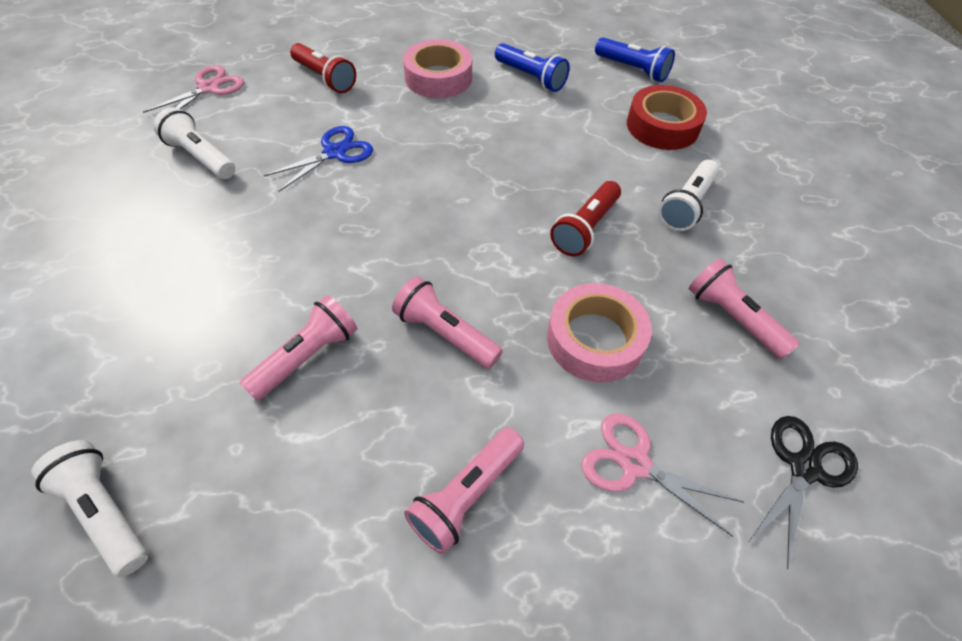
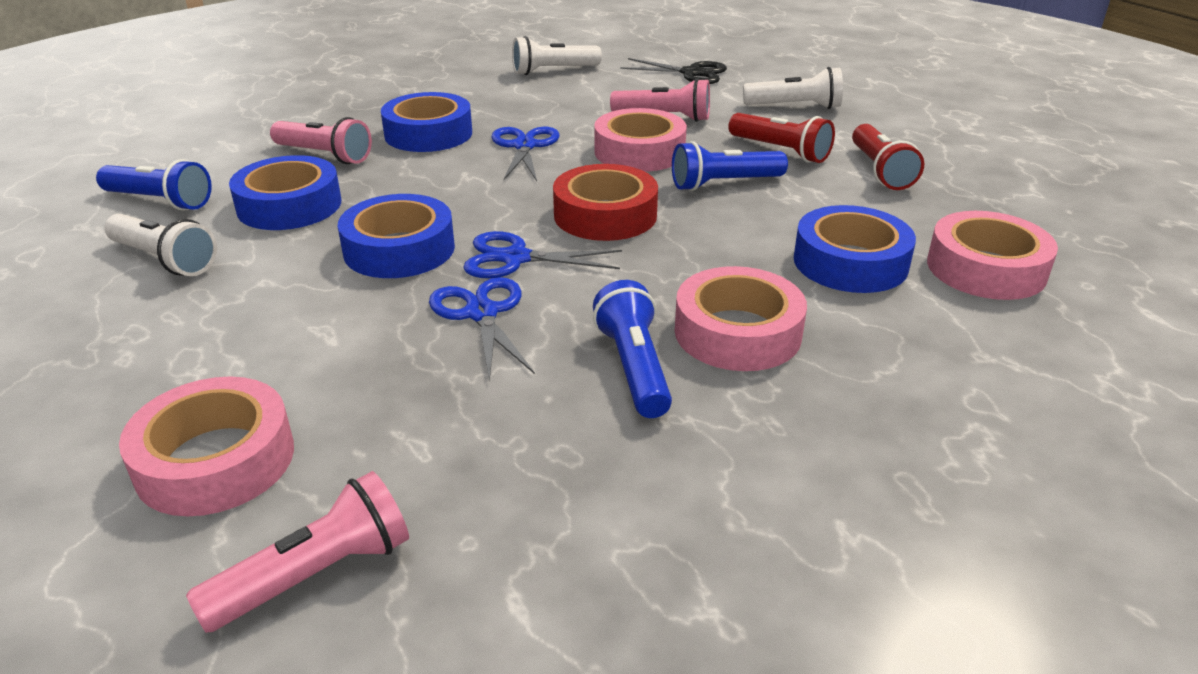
blue flashlight: 2 -> 3
blue scissors: 1 -> 3
blue tape: 0 -> 4
pink flashlight: 4 -> 3
pink scissors: 2 -> 0
pink tape: 2 -> 4

